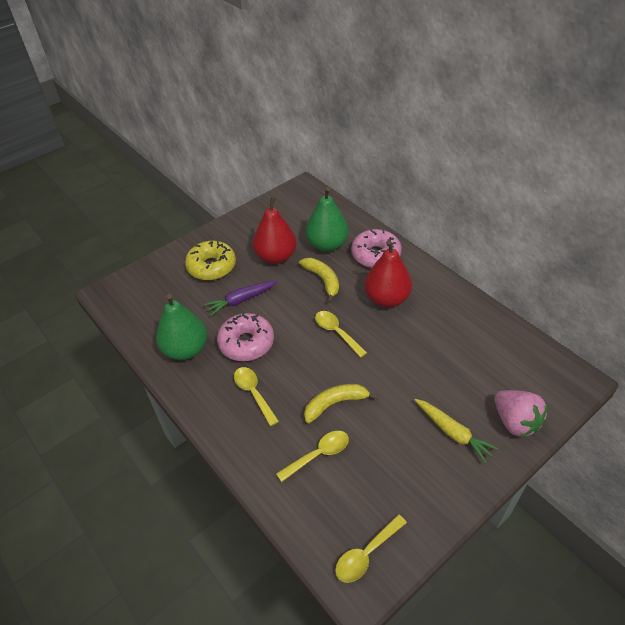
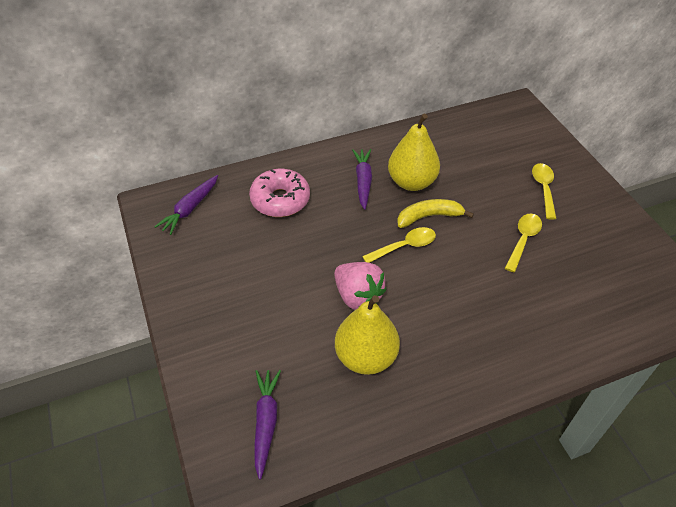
green pear: 2 -> 0
pink donut: 2 -> 1
purple carrot: 1 -> 3
red pear: 2 -> 0
yellow banana: 2 -> 1
yellow carrot: 1 -> 0
yellow donut: 1 -> 0
yellow pear: 0 -> 2
yellow spoon: 4 -> 3

